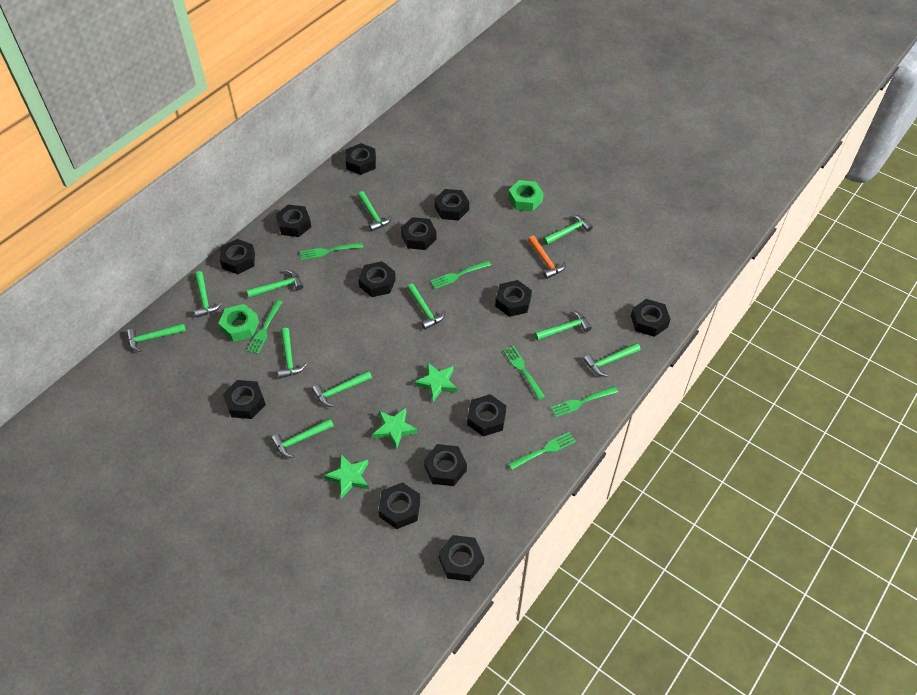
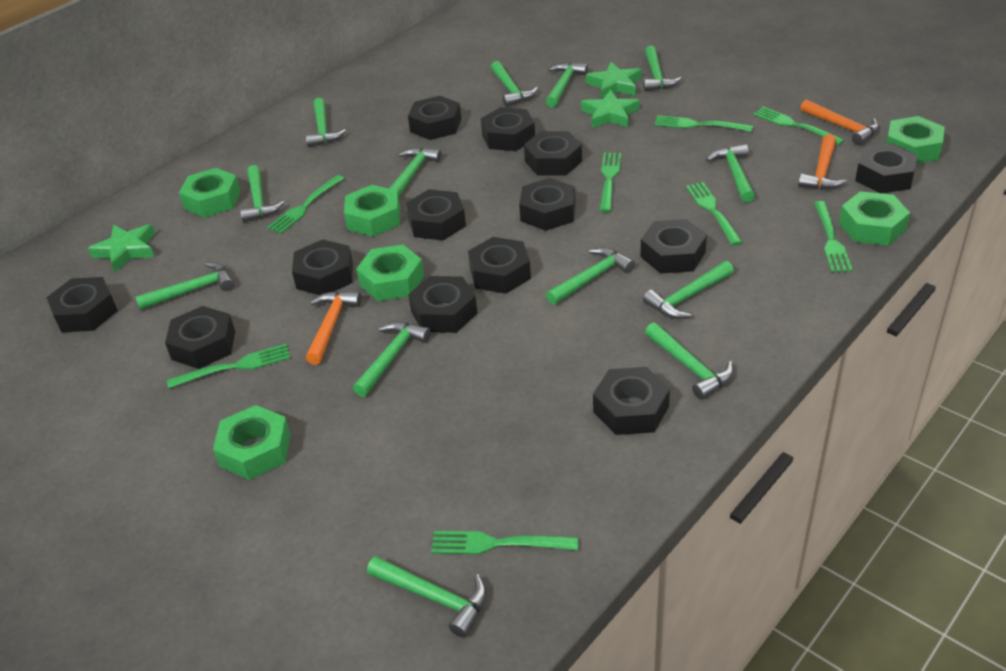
green fork: 6 -> 8
green hammer: 11 -> 13
green nut: 2 -> 6
orange hammer: 1 -> 3

